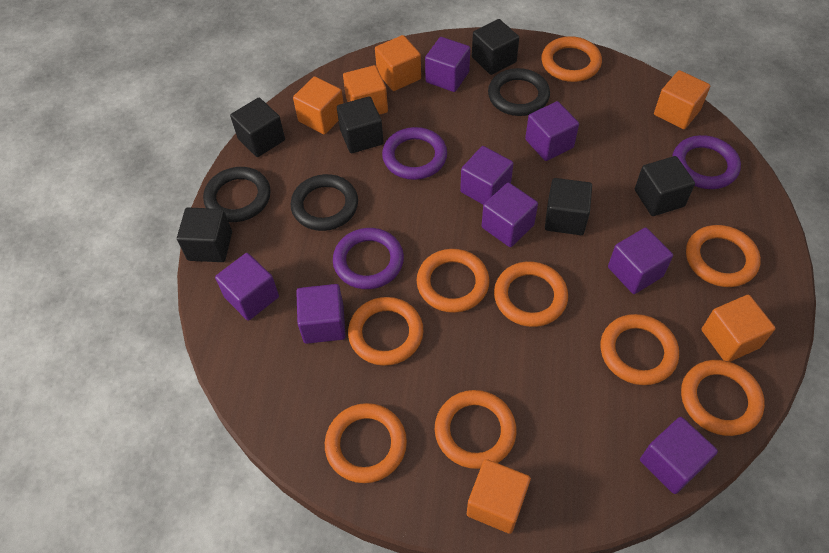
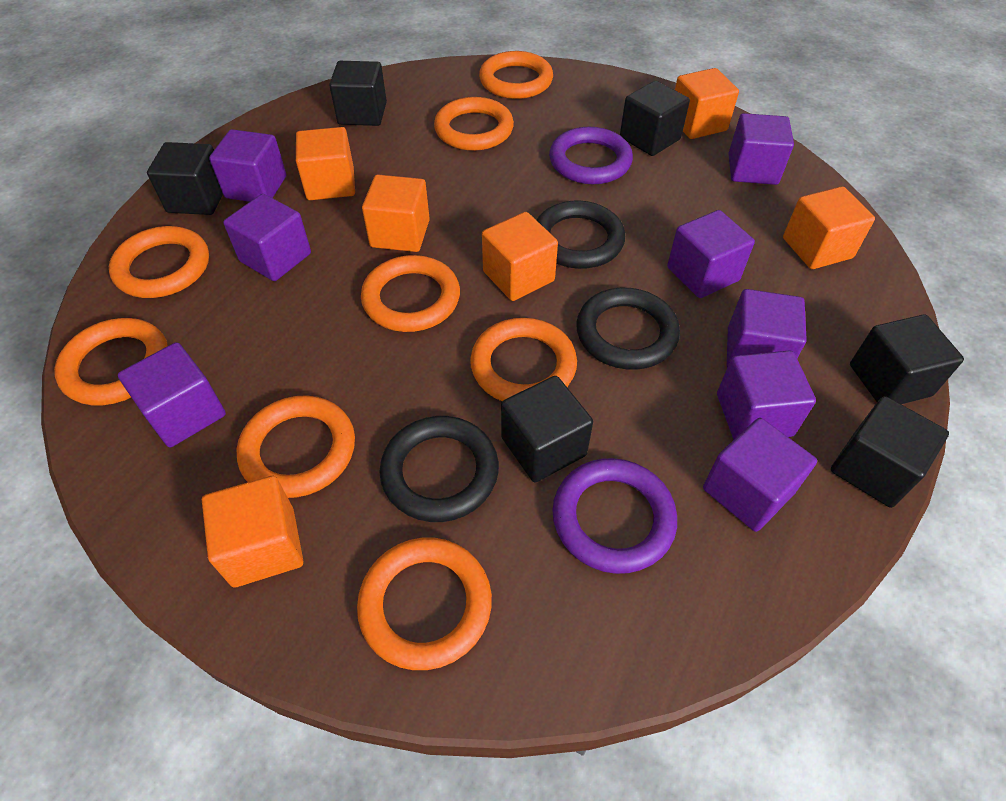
orange ring: 9 -> 8
purple ring: 3 -> 2

